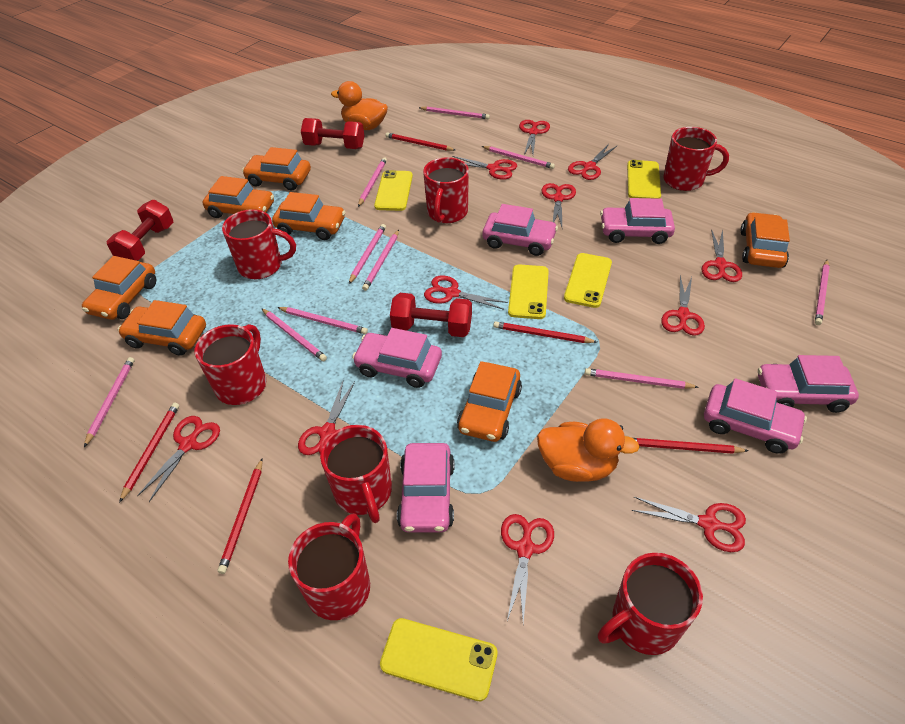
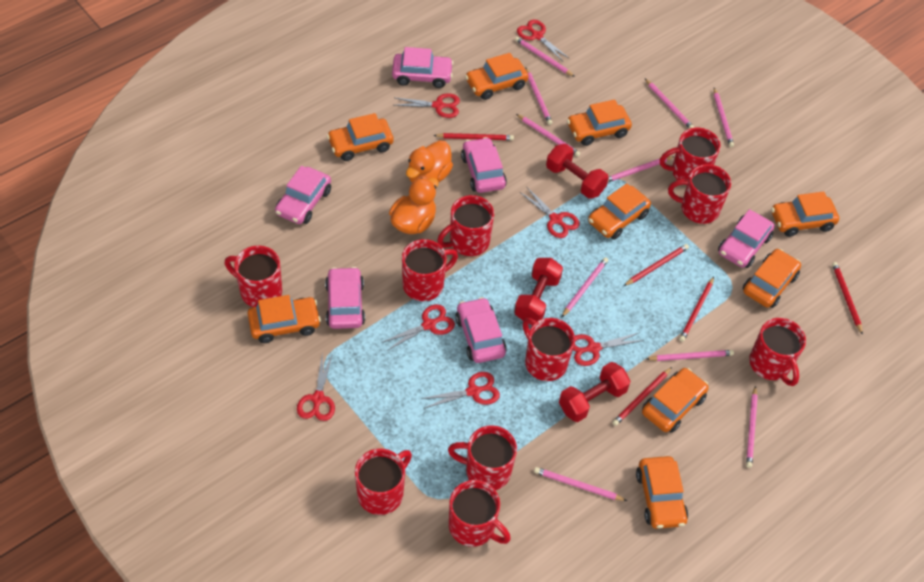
orange car: 7 -> 9
red mug: 7 -> 10
red scissors: 11 -> 7
yellow phone: 5 -> 0

